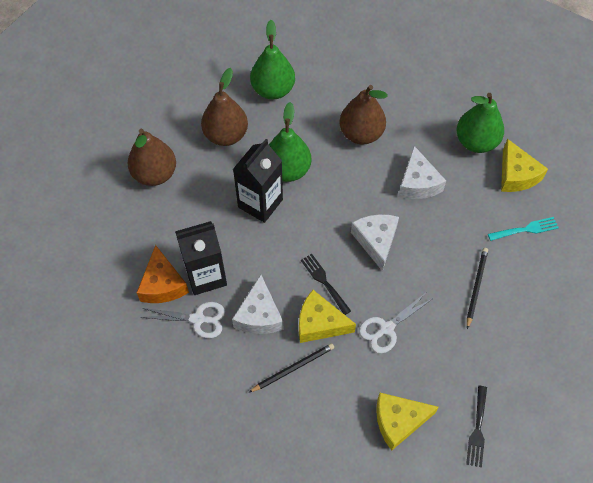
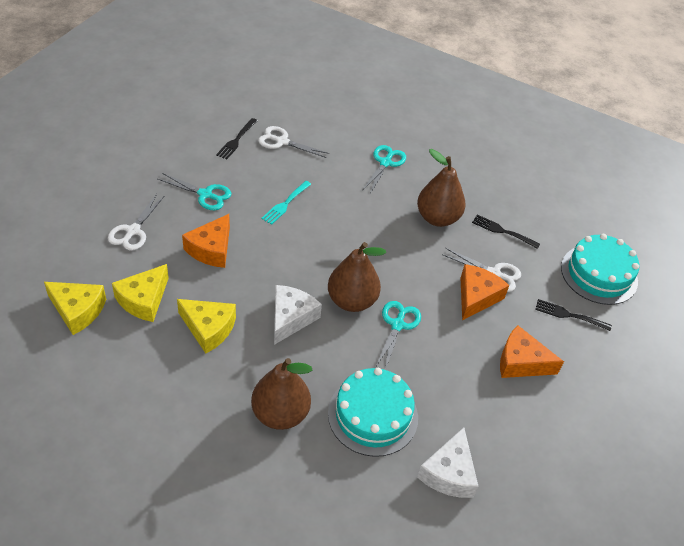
black carton: 2 -> 0
black fork: 2 -> 3
black pencil: 2 -> 0
green pear: 3 -> 0
orange cheese: 1 -> 3
turquoise cake: 0 -> 2
turquoise scissors: 0 -> 3
white cheese: 3 -> 2
white scissors: 2 -> 3

